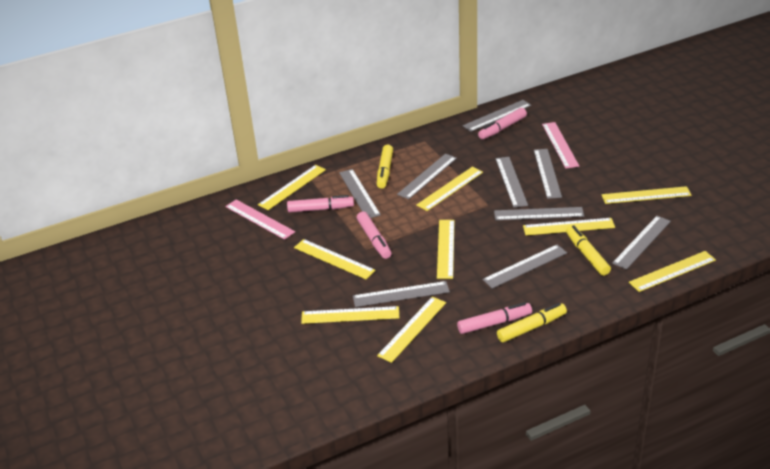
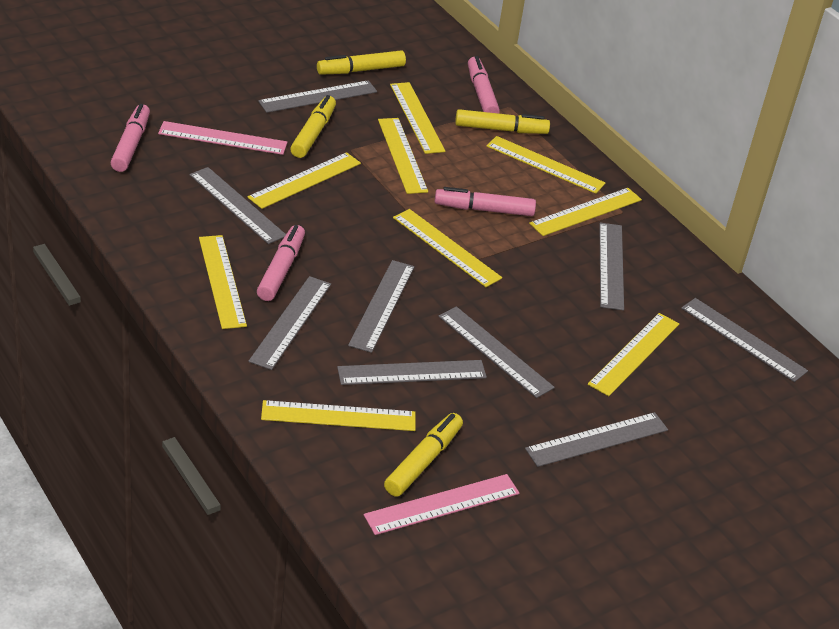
yellow marker: 3 -> 4

